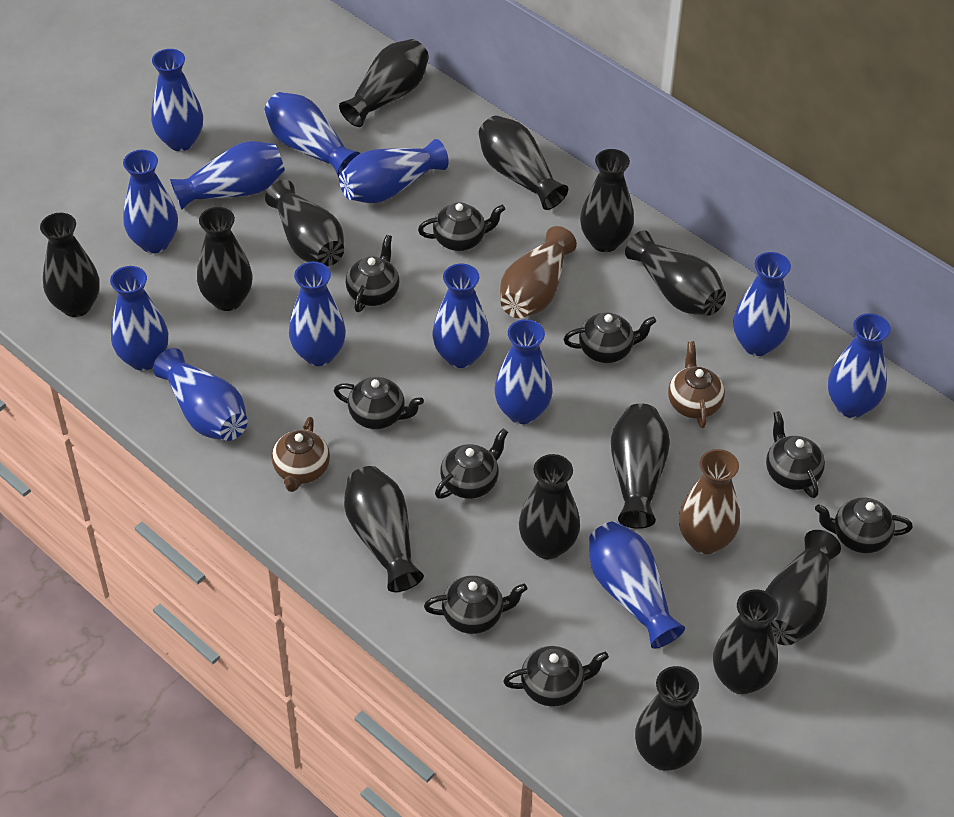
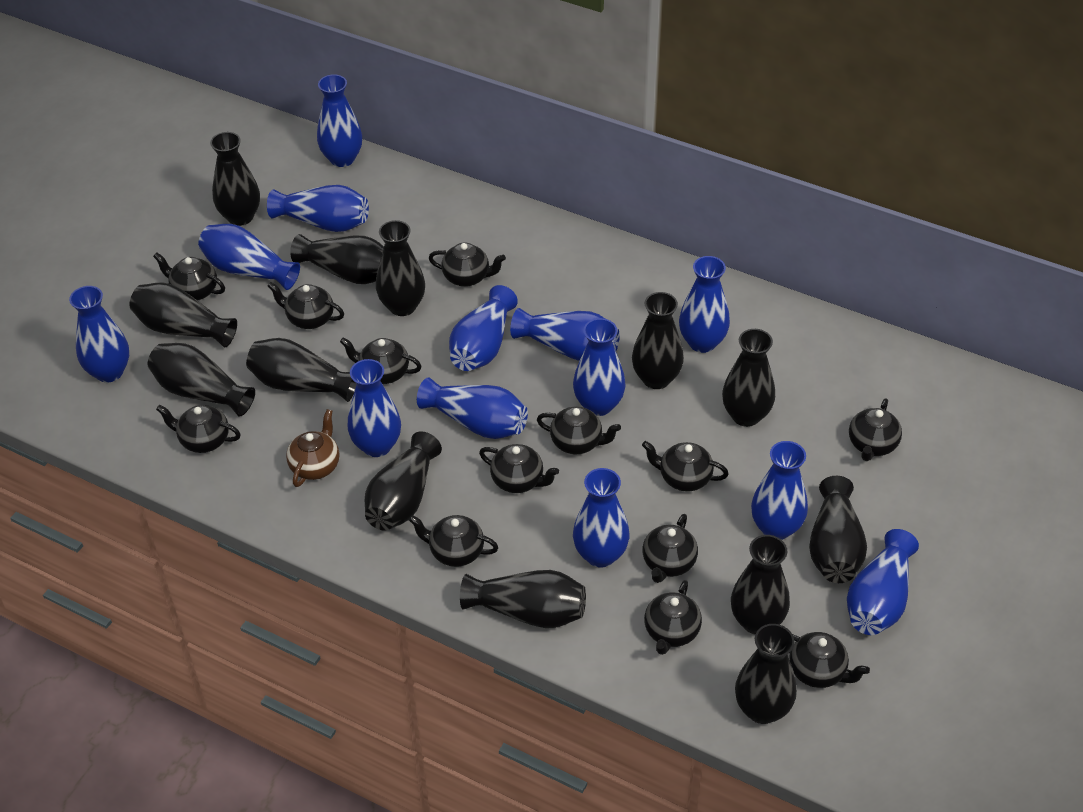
black teapot: 9 -> 13
brown teapot: 2 -> 1
brown vase: 2 -> 0

